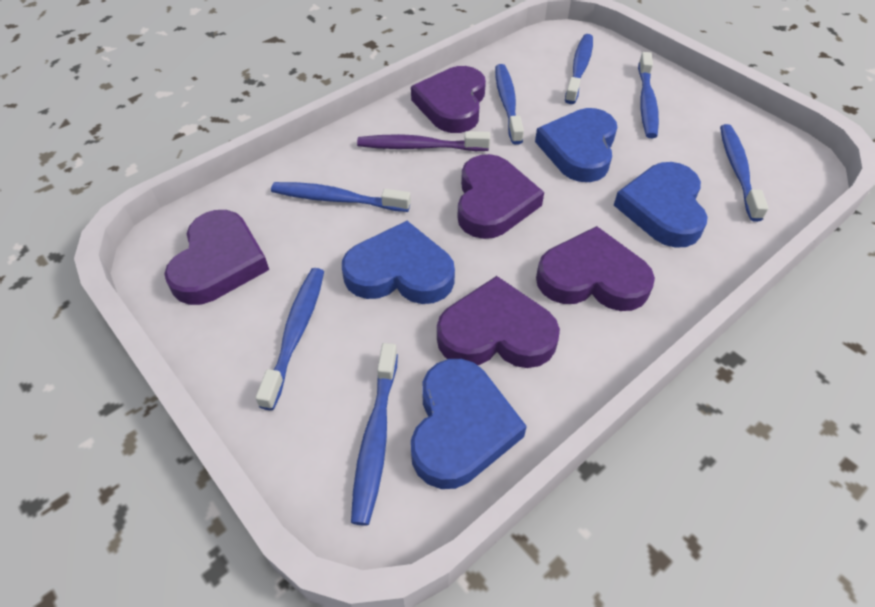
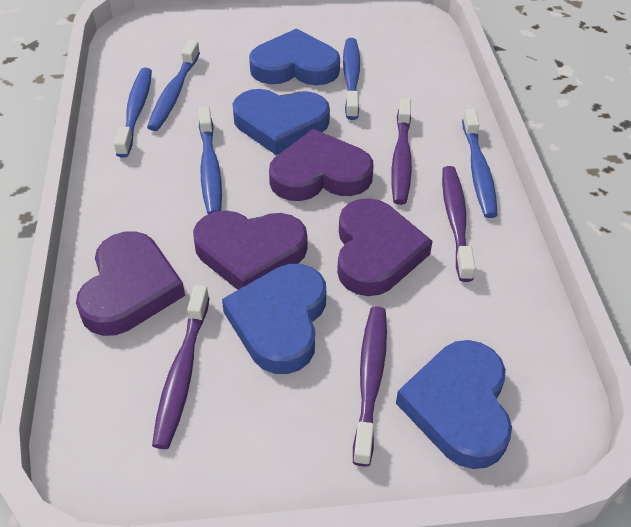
blue toothbrush: 7 -> 5
purple heart: 5 -> 4
purple toothbrush: 1 -> 4

